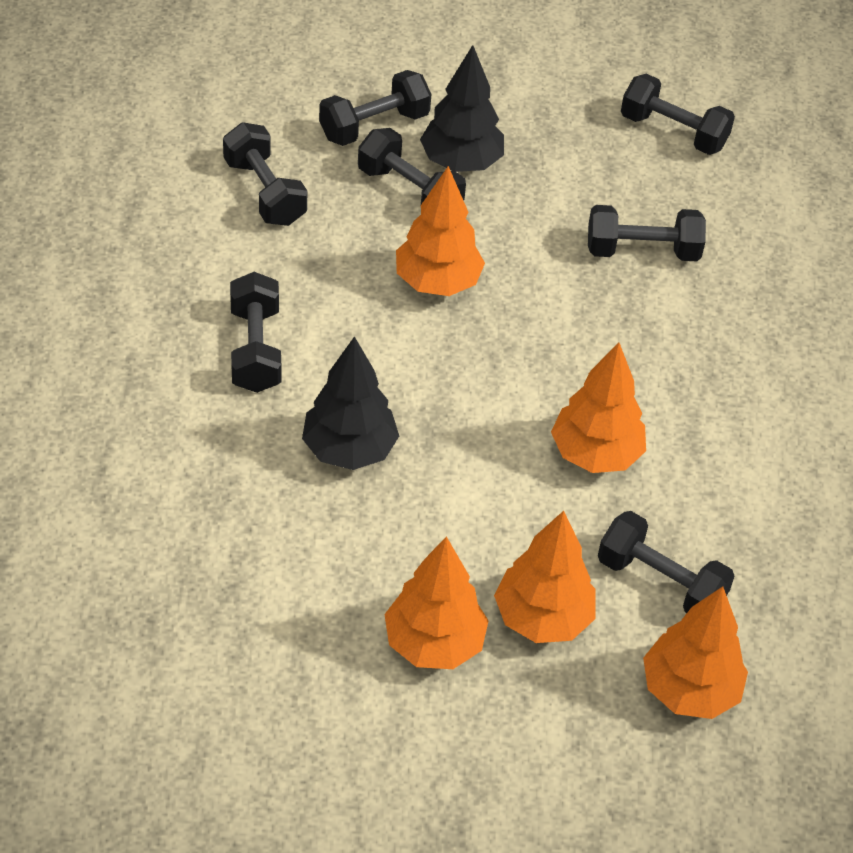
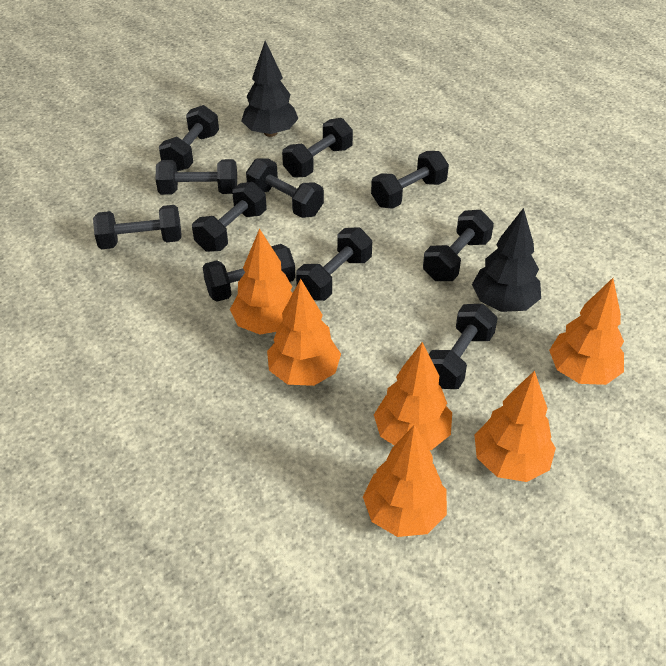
black dumbbell: 7 -> 11
orange tree: 5 -> 6

